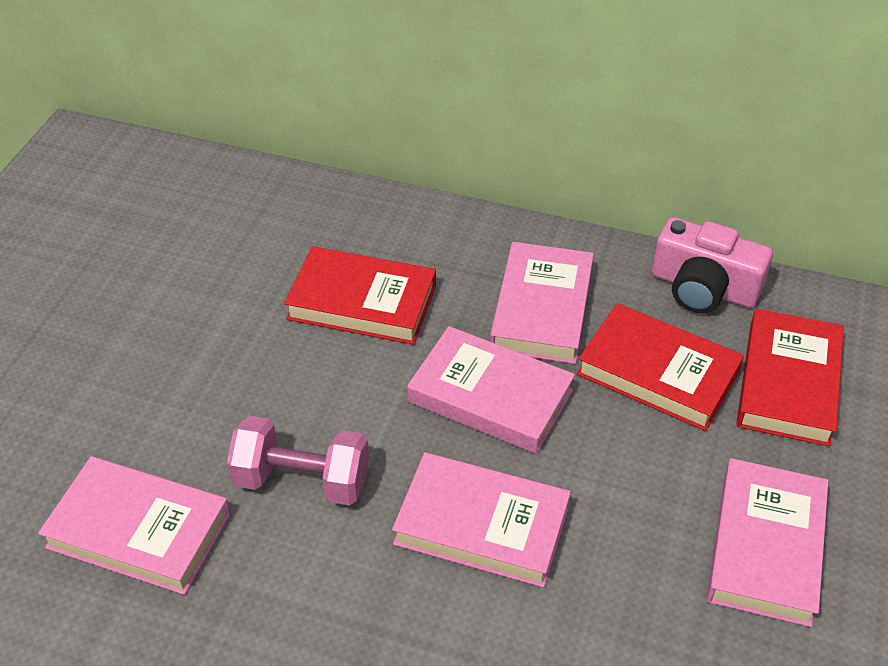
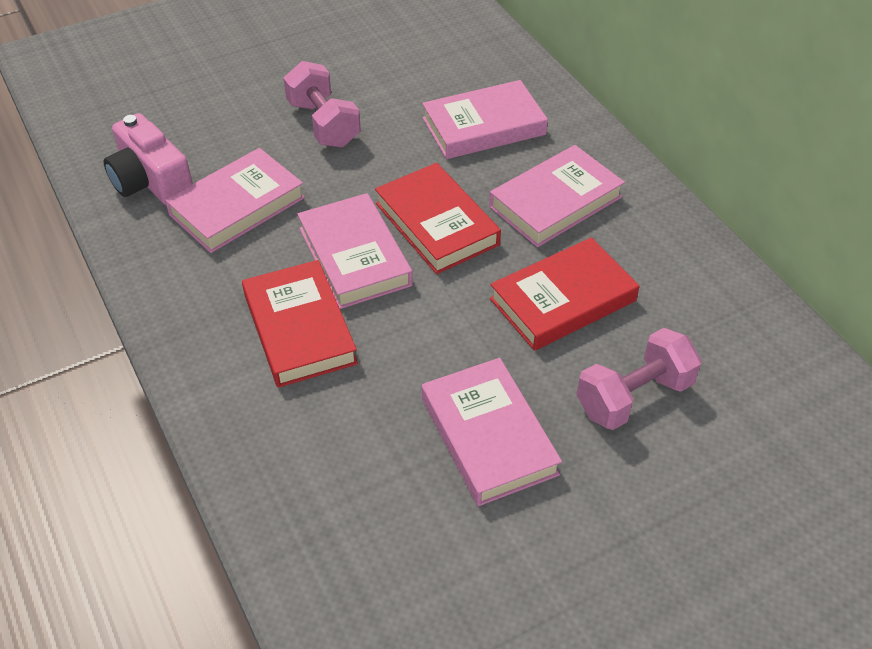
pink dumbbell: 1 -> 2

